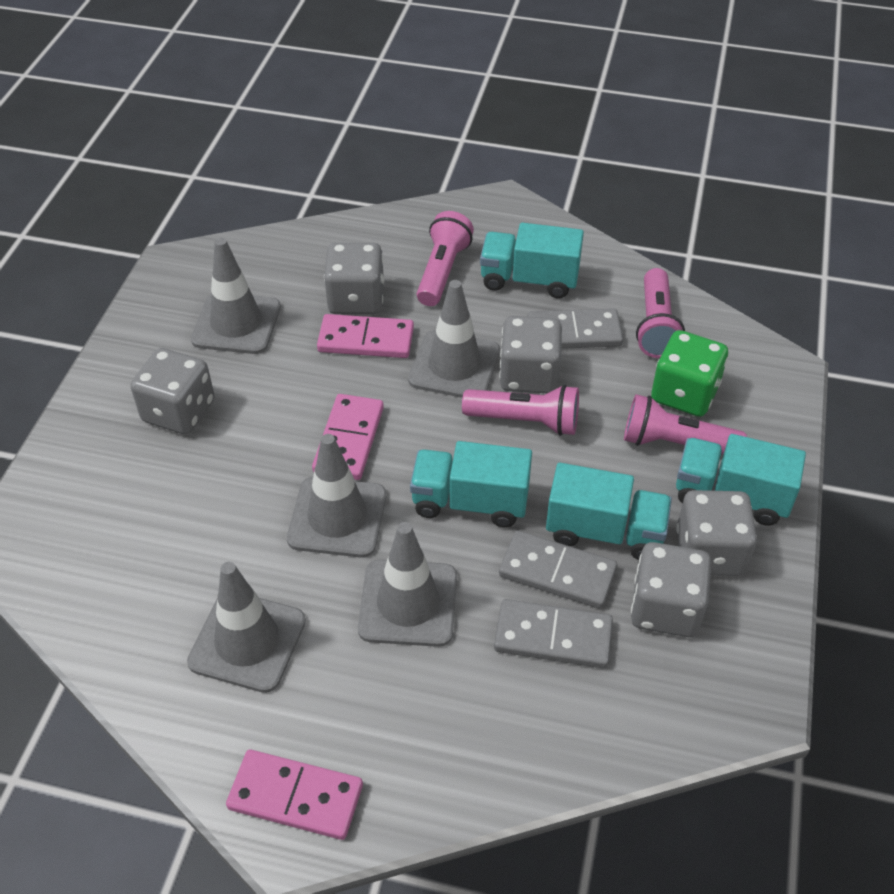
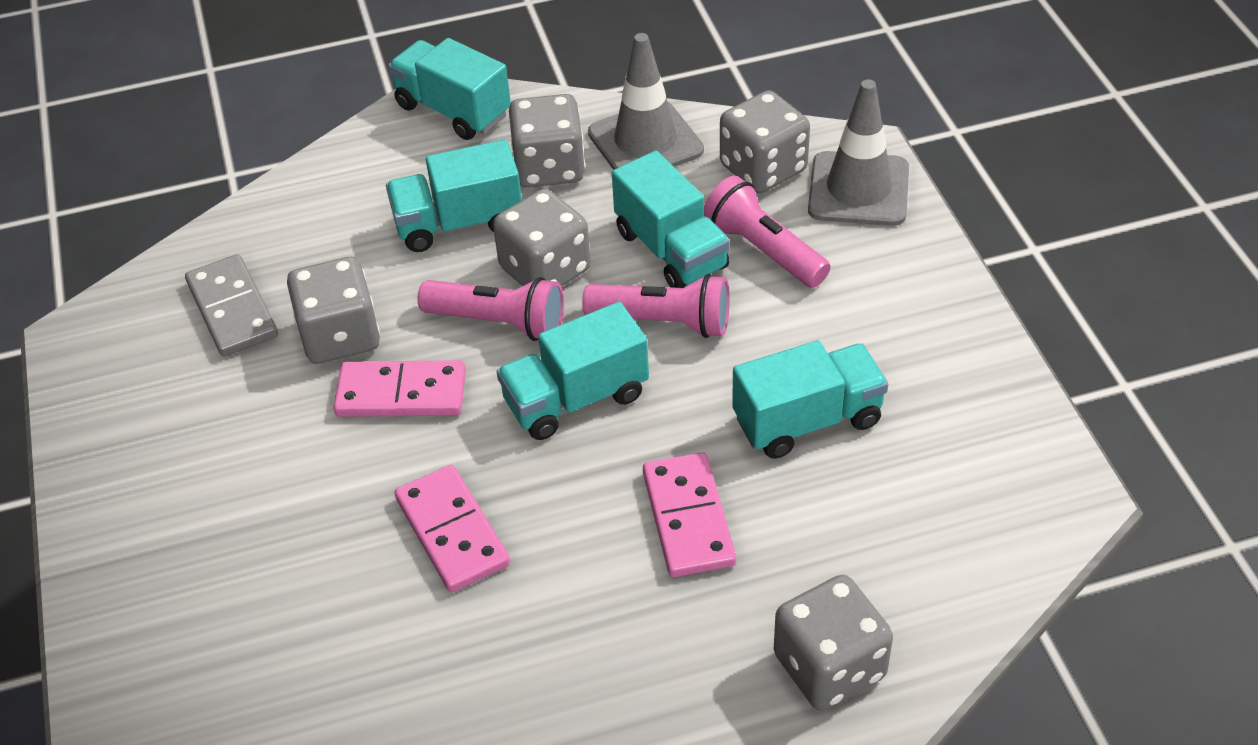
green dice: 1 -> 0
grey domino: 3 -> 1
grey traffic cone: 5 -> 2
pink flashlight: 4 -> 3
turquoise truck: 4 -> 5

